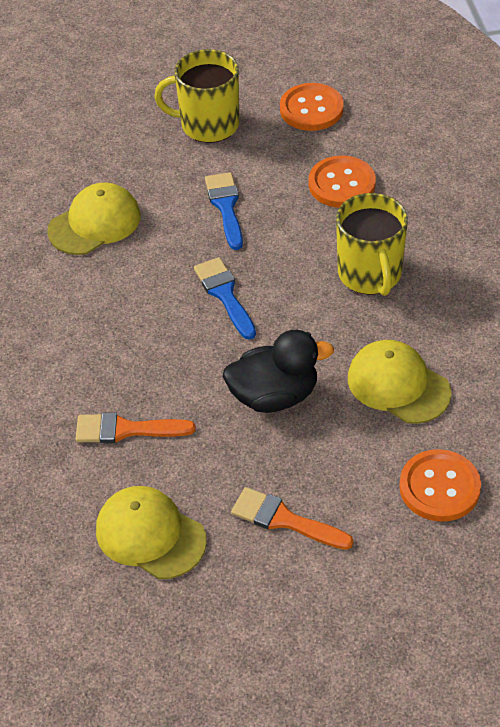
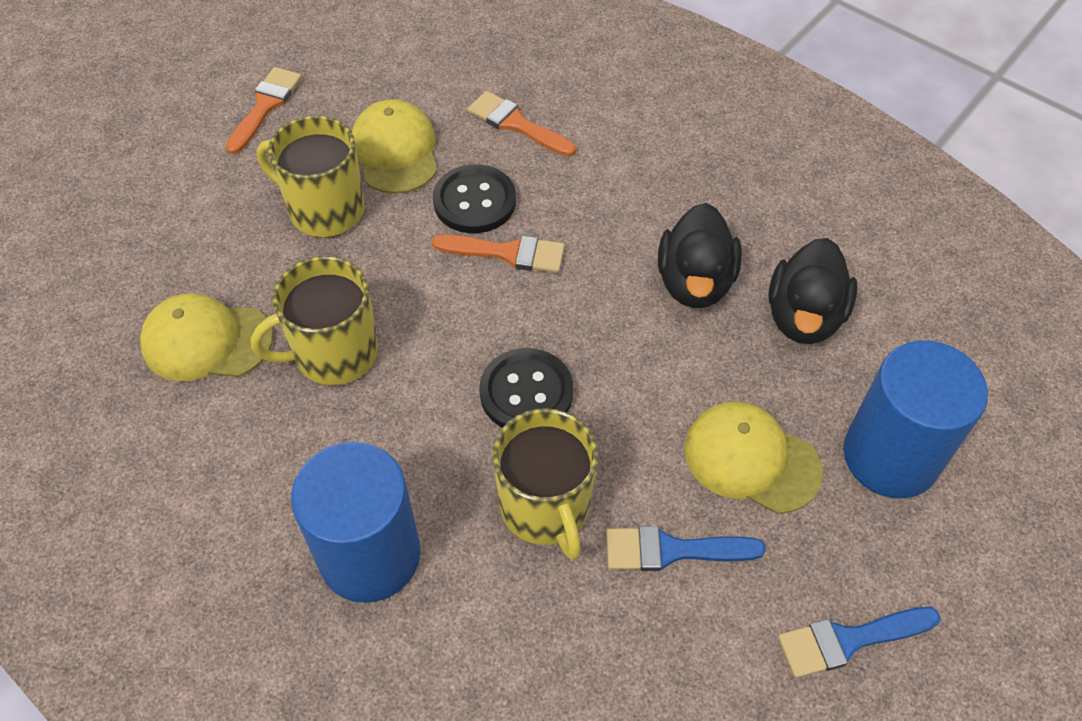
black button: 0 -> 2
black duck: 1 -> 2
blue cylinder: 0 -> 2
orange brush: 2 -> 3
orange button: 3 -> 0
yellow mug: 2 -> 3

